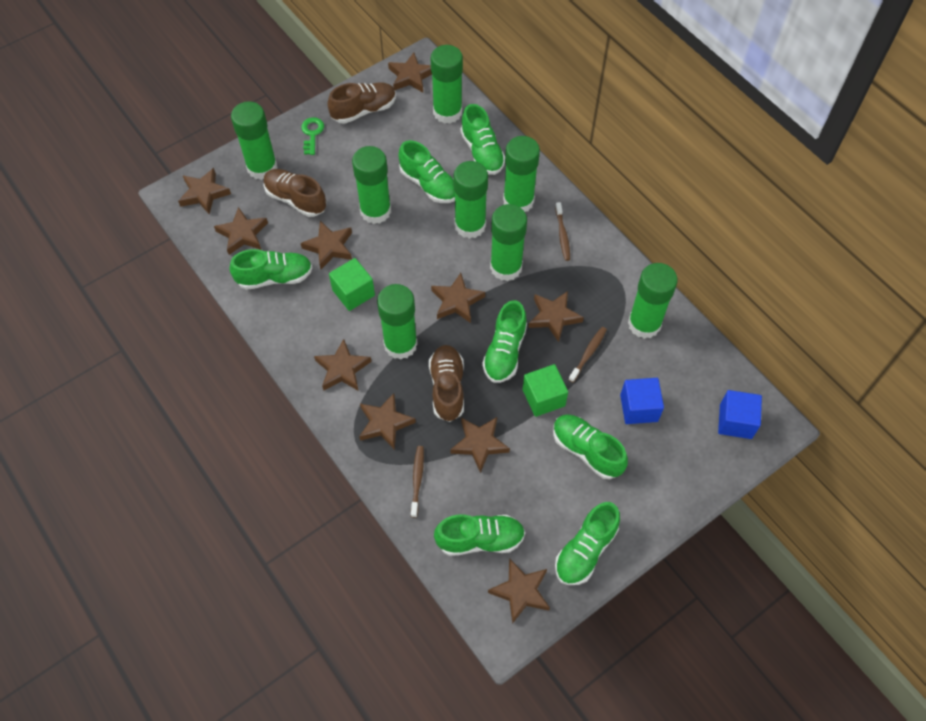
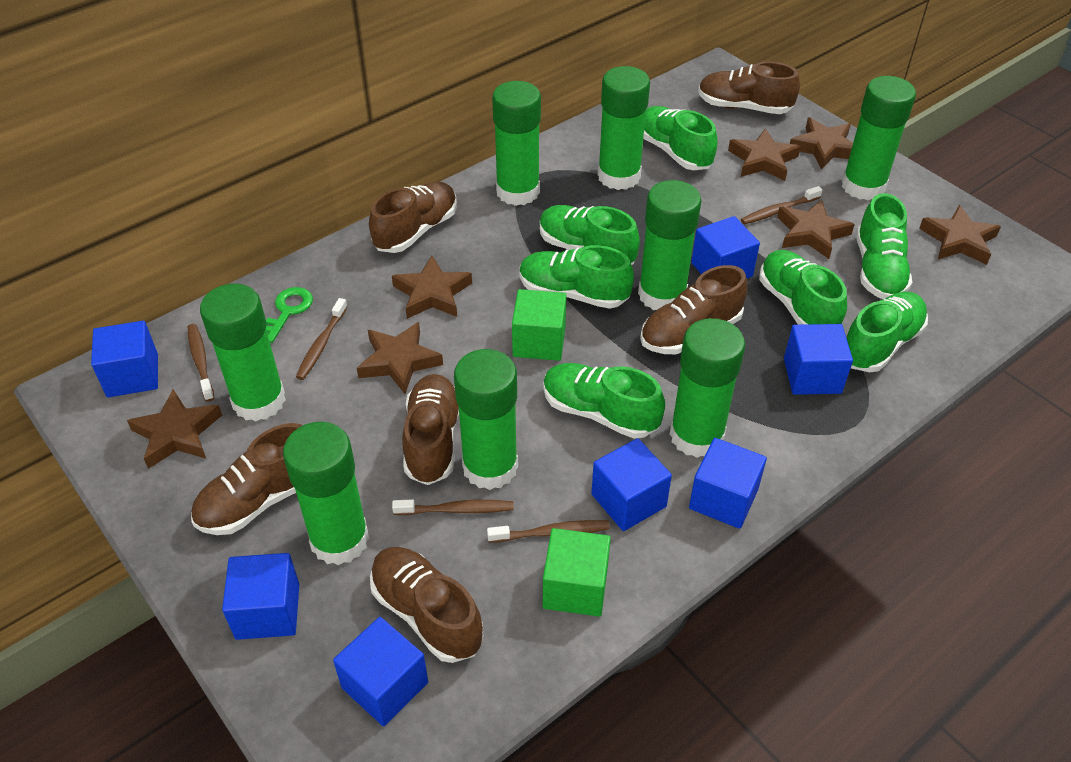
blue cube: 2 -> 7
brown shoe: 3 -> 6
brown star: 10 -> 7
brown toothbrush: 3 -> 5

